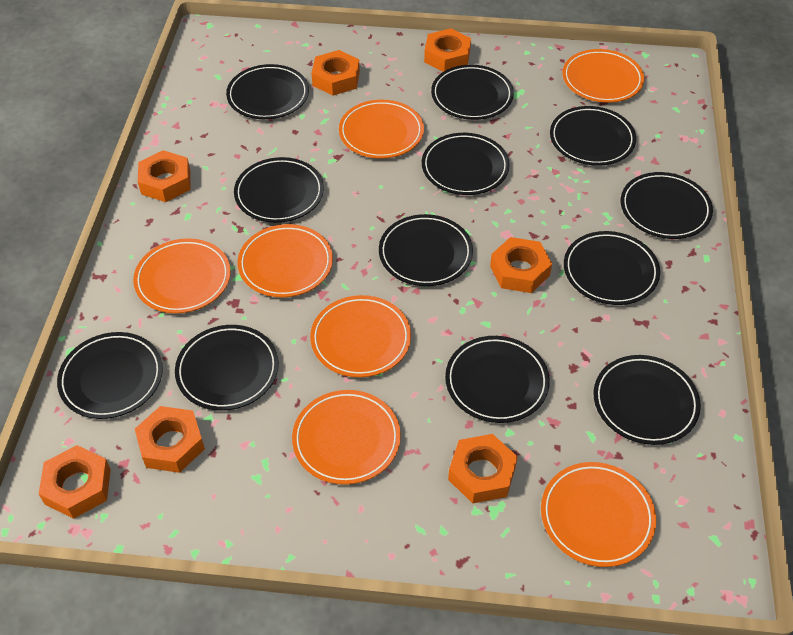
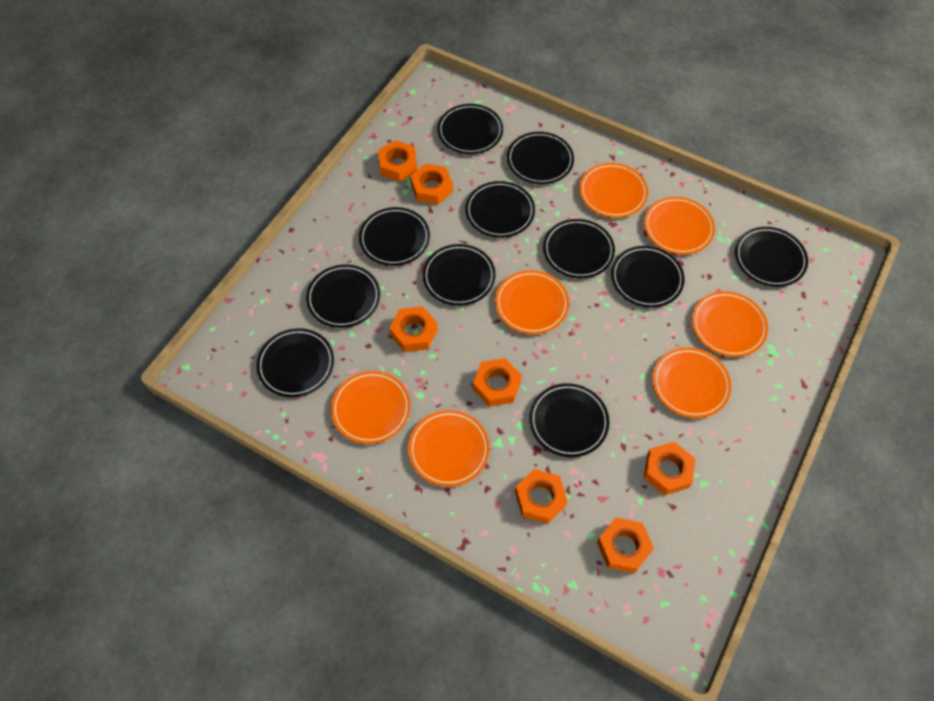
black plate: 12 -> 11

